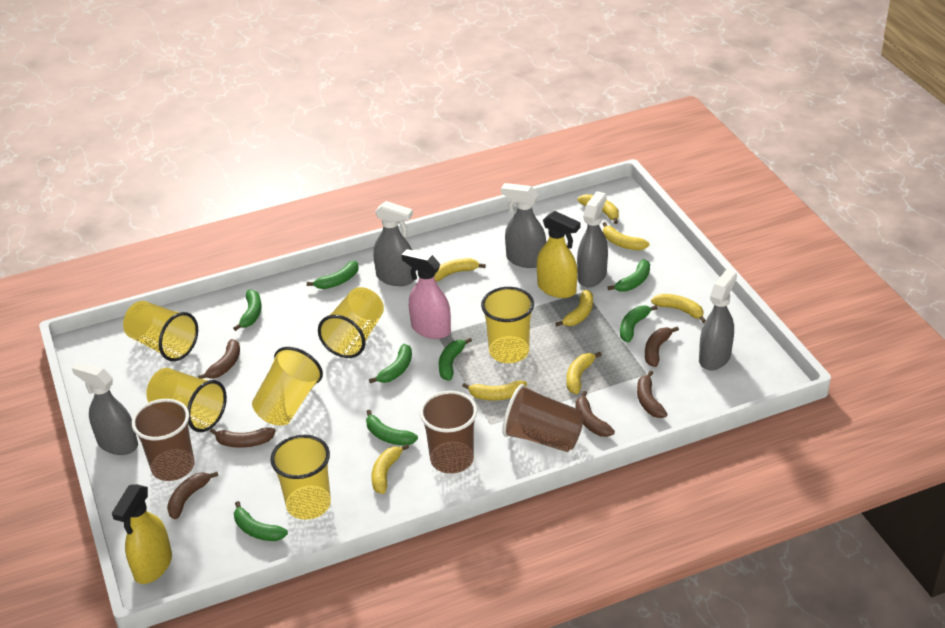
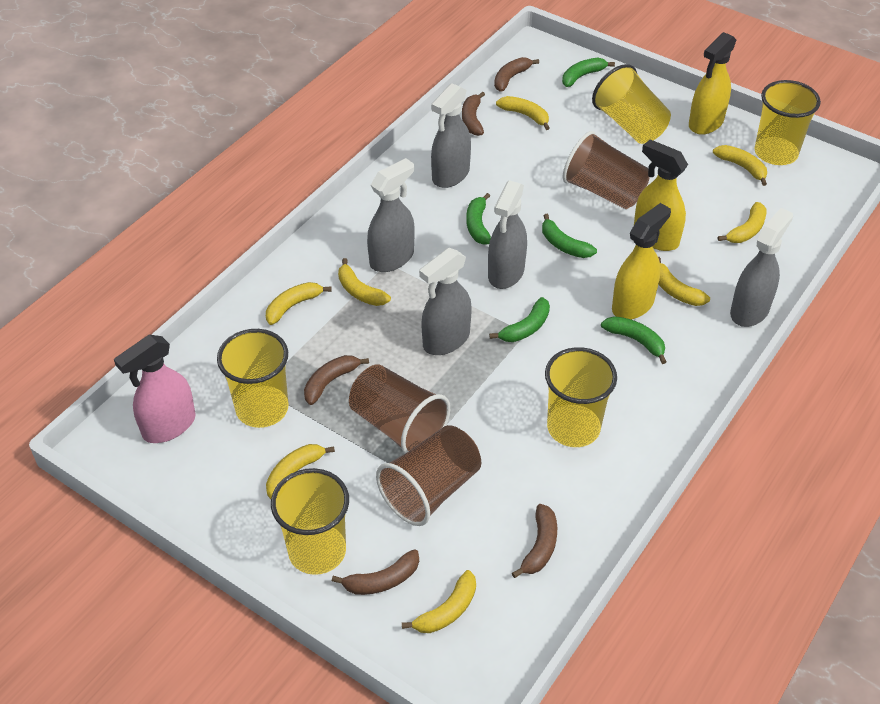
brown banana: 6 -> 5
green banana: 8 -> 5
yellow cup: 6 -> 5
yellow spray bottle: 2 -> 3

